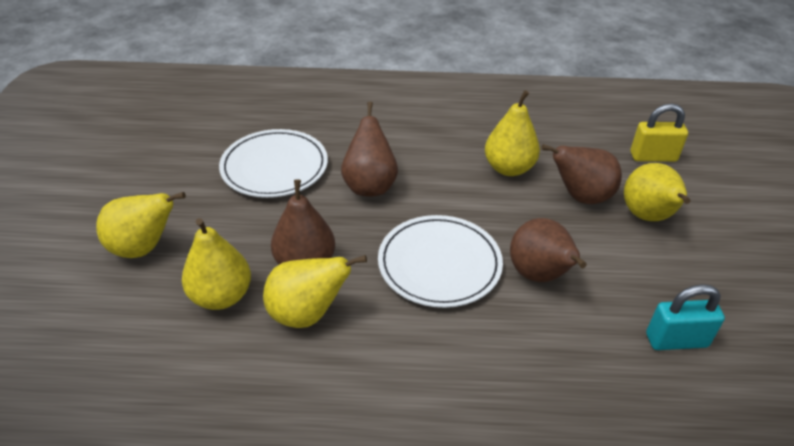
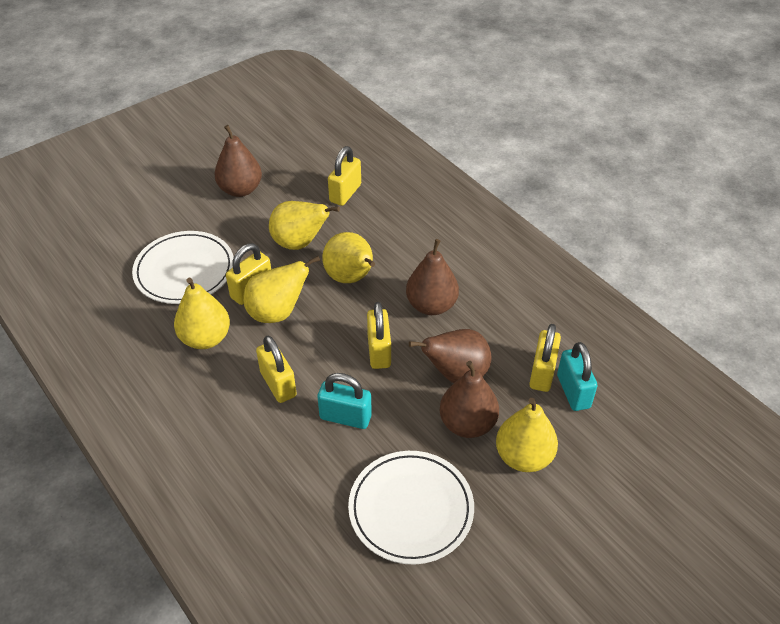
turquoise padlock: 1 -> 2
yellow padlock: 1 -> 5

